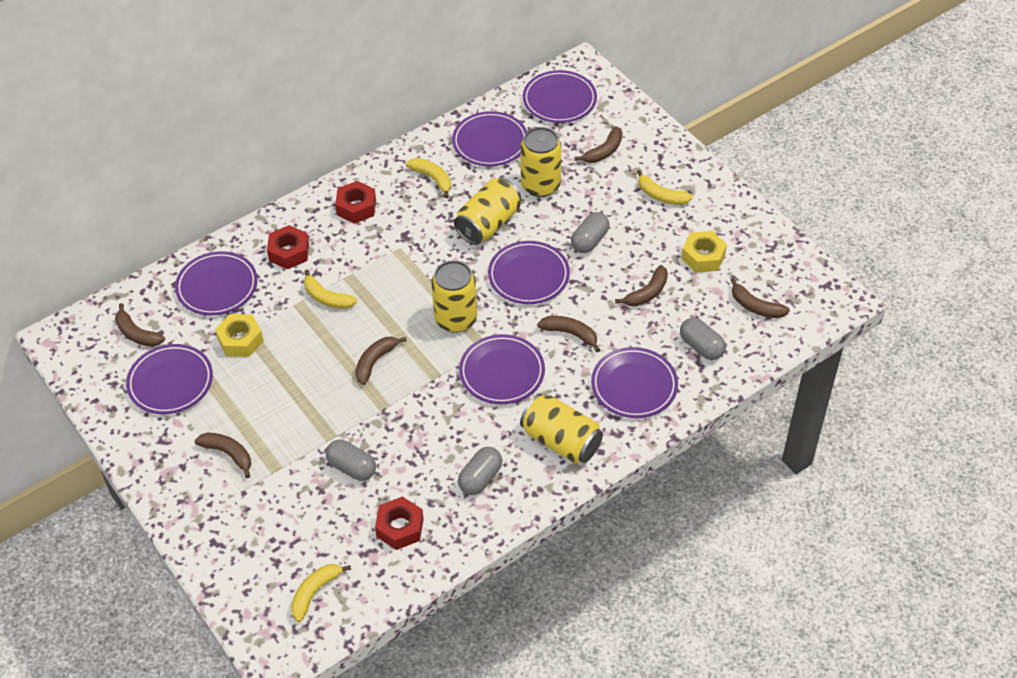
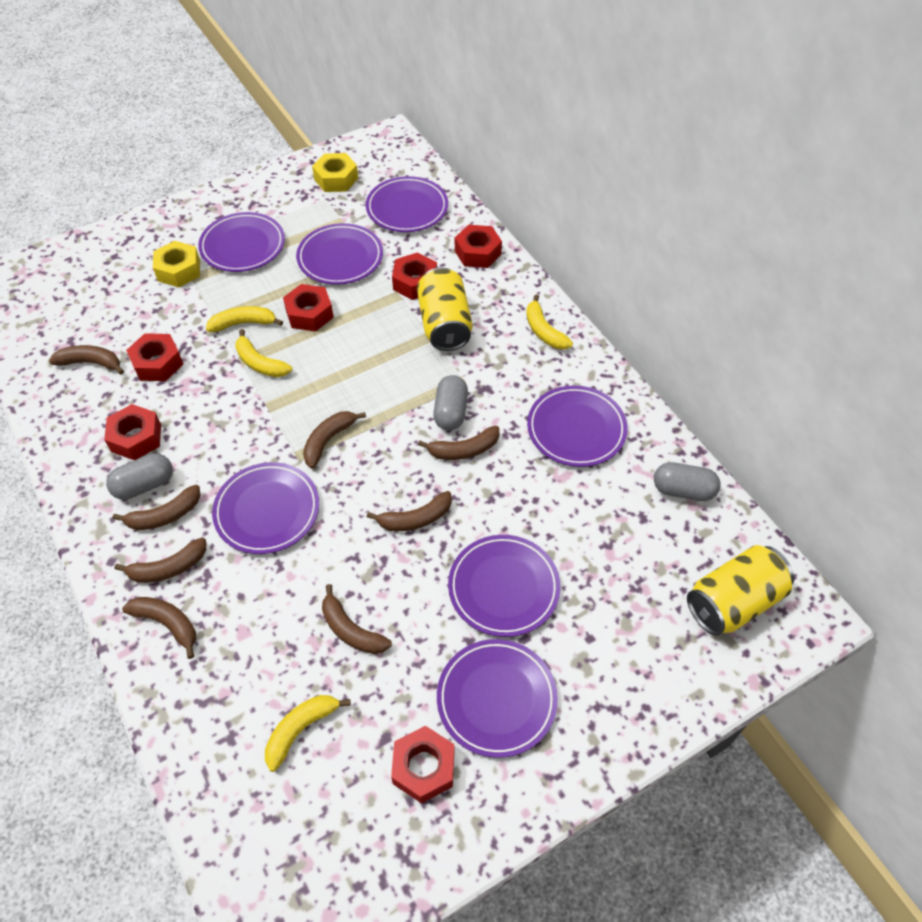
brown banana: 7 -> 8
grey capsule: 4 -> 3
red nut: 3 -> 6
yellow can: 4 -> 2

